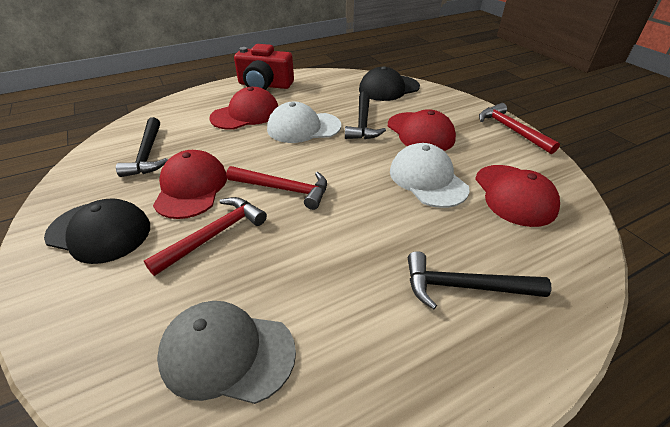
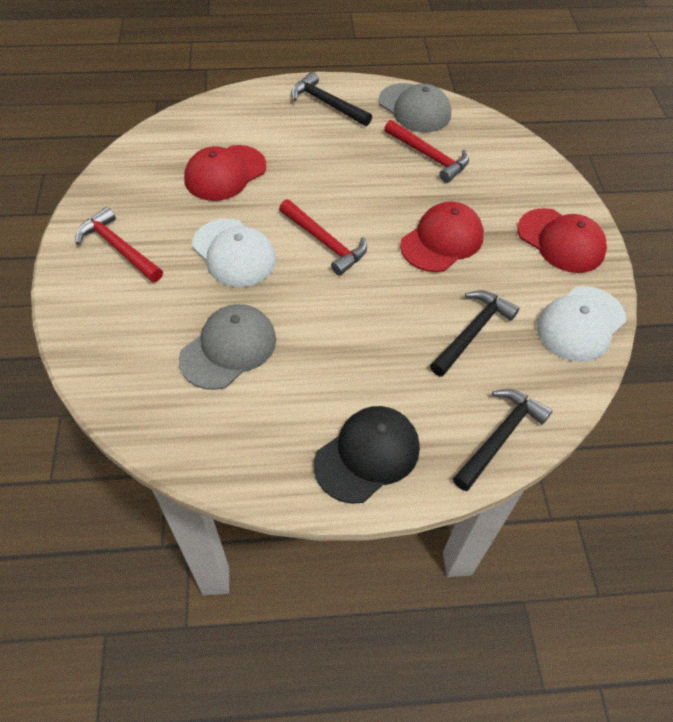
black cap: 2 -> 1
grey cap: 1 -> 2
red camera: 1 -> 0
red cap: 4 -> 3

